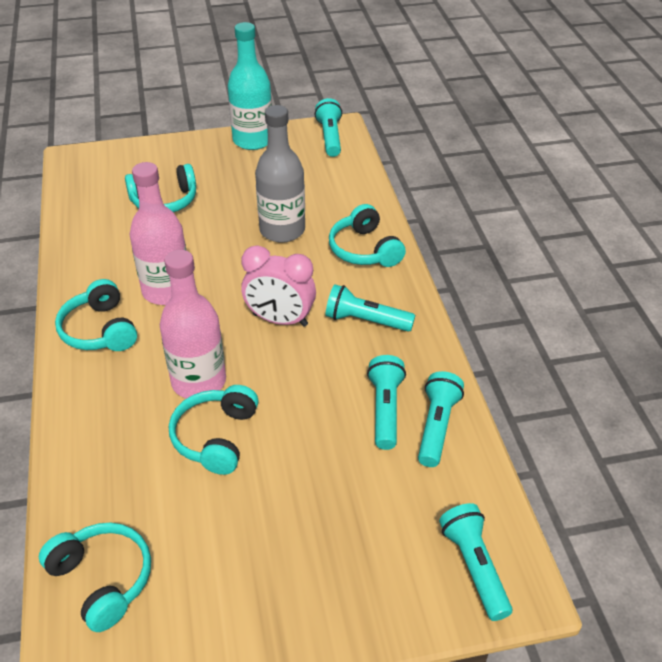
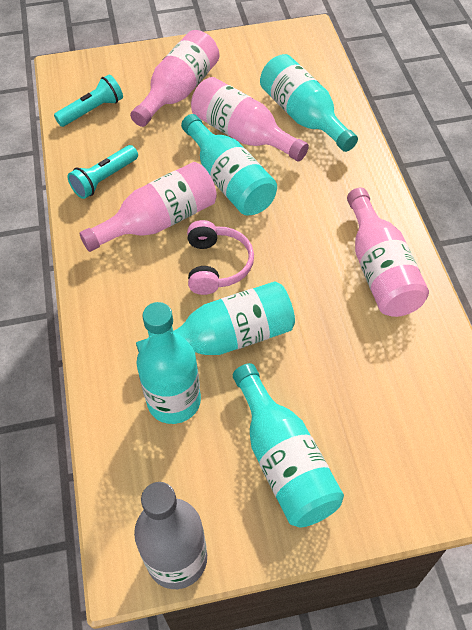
pink bottle: 2 -> 4
pink clock: 1 -> 0
pink headphones: 0 -> 1
turquoise bottle: 1 -> 5
turquoise flashlight: 5 -> 2
turquoise headphones: 5 -> 0

